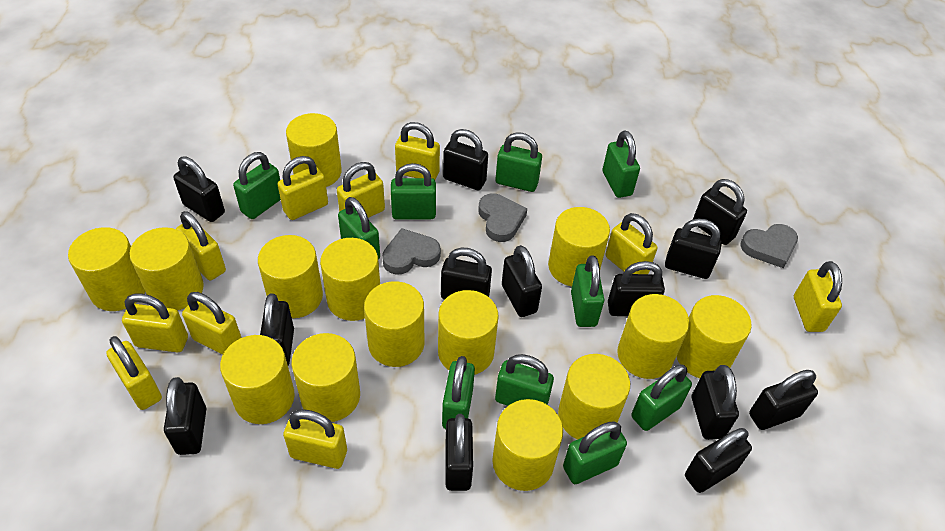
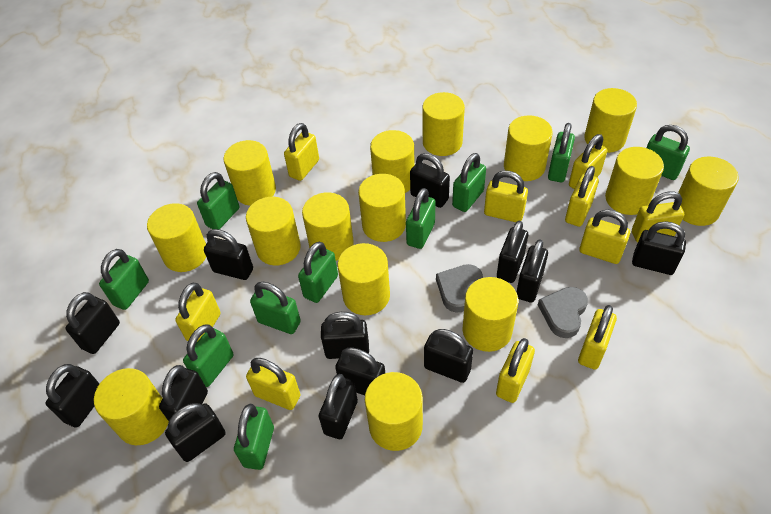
grey heart: 3 -> 2
yellow cylinder: 14 -> 15

